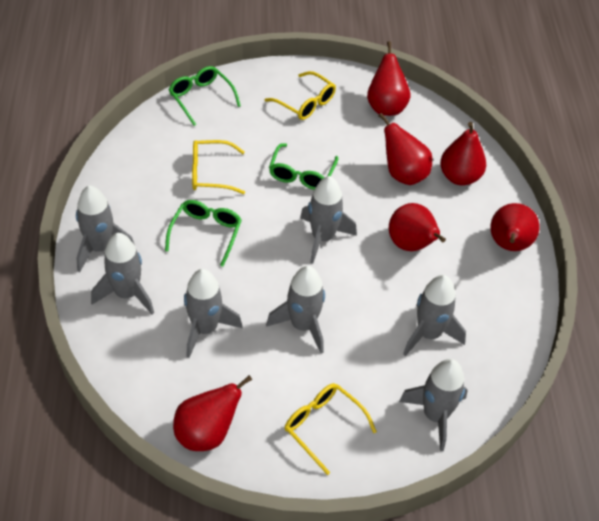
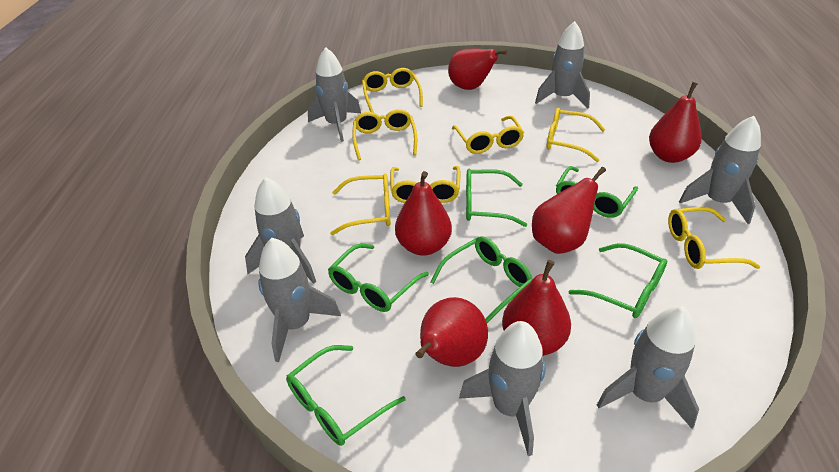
green glasses: 3 -> 6
yellow glasses: 3 -> 7

